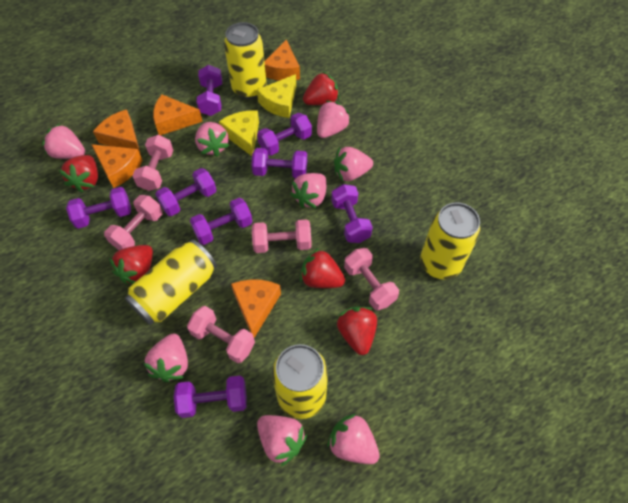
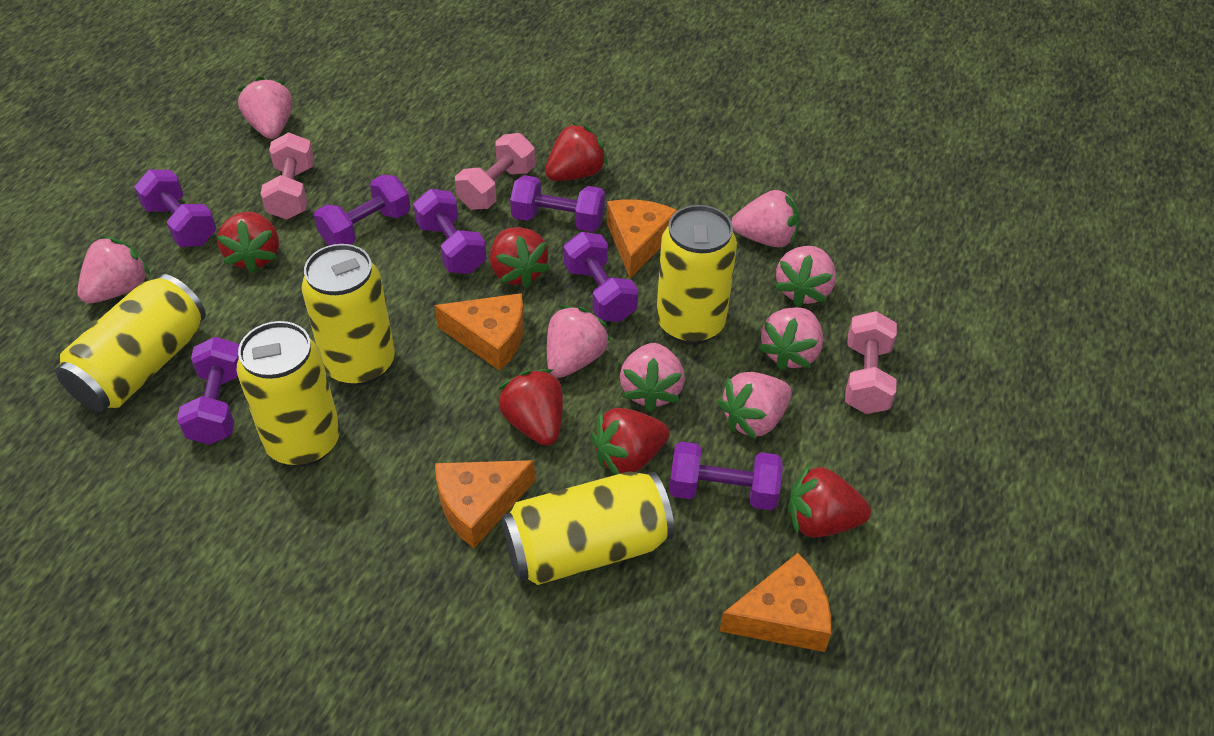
orange cheese: 5 -> 4
pink dumbbell: 5 -> 3
purple dumbbell: 8 -> 7
red strawberry: 5 -> 6
yellow can: 4 -> 5
yellow cheese: 2 -> 0

